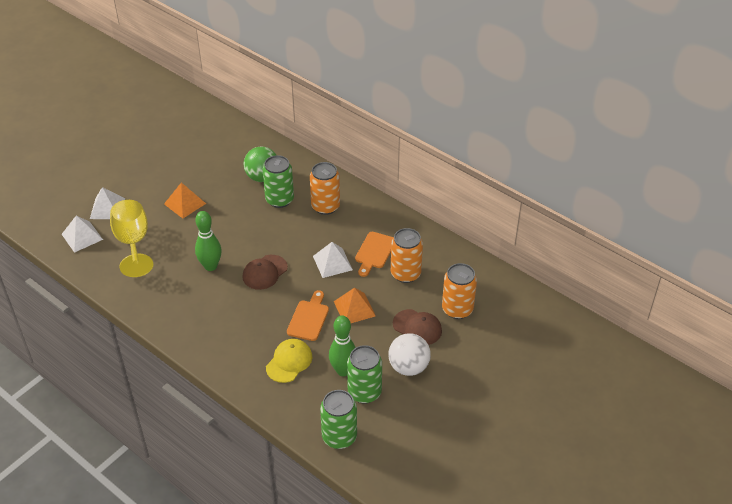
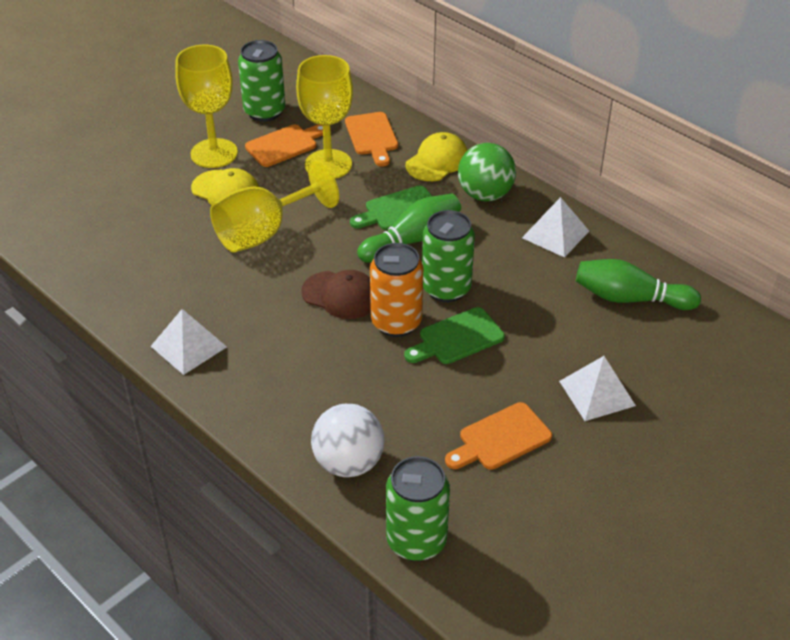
brown cap: 2 -> 1
green cutting board: 0 -> 2
orange can: 3 -> 1
orange cutting board: 2 -> 3
orange pyramid: 2 -> 0
yellow cap: 1 -> 2
yellow goblet: 1 -> 3

